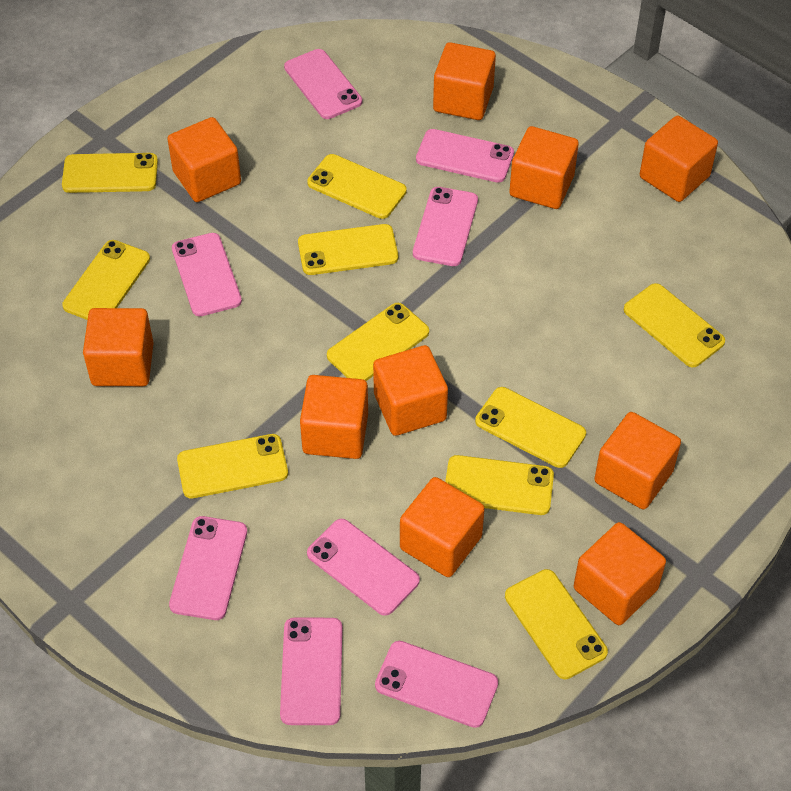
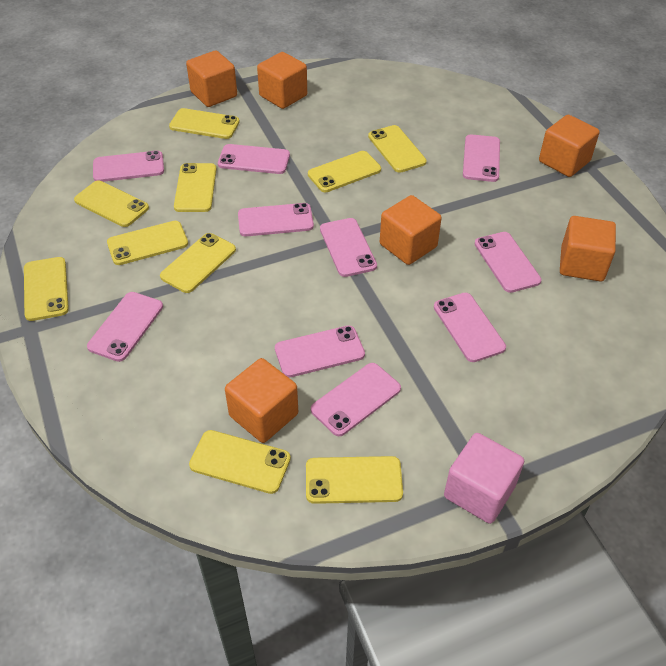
orange cube: 10 -> 6
pink cube: 0 -> 1
pink phone: 8 -> 10

